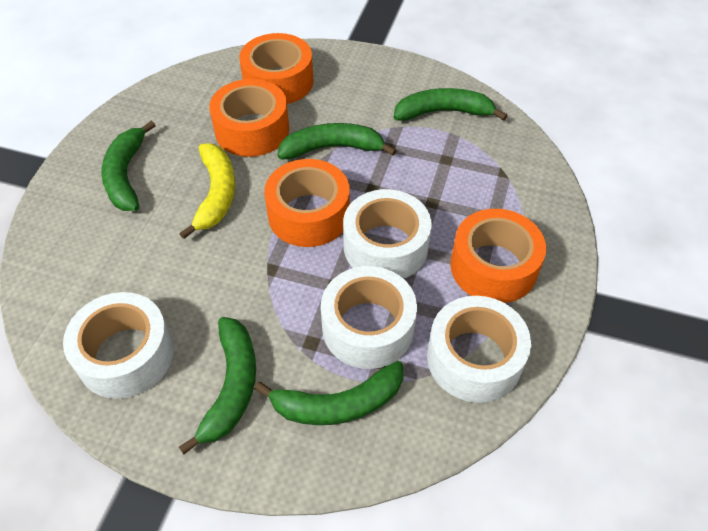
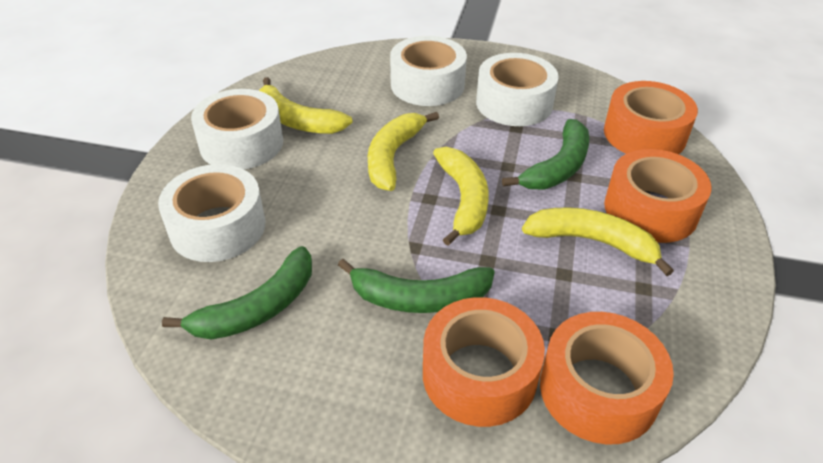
green banana: 5 -> 3
yellow banana: 1 -> 4

